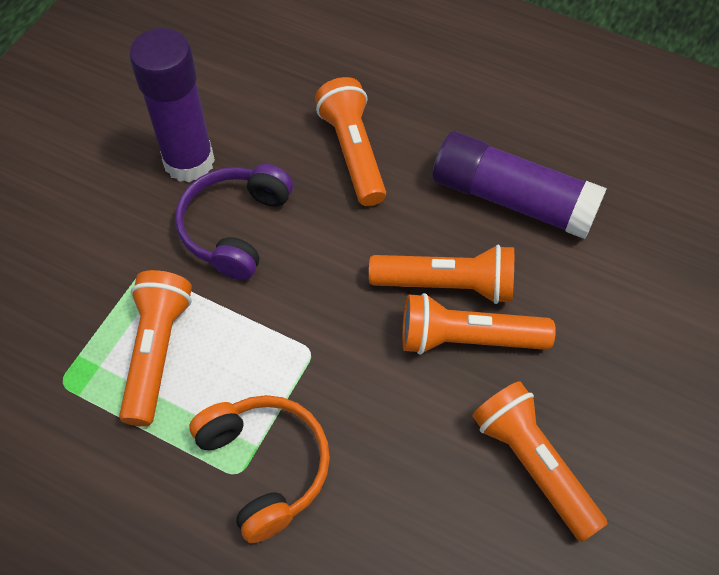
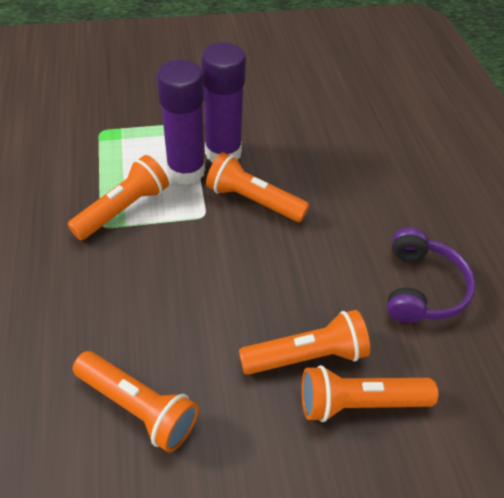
orange headphones: 1 -> 0

